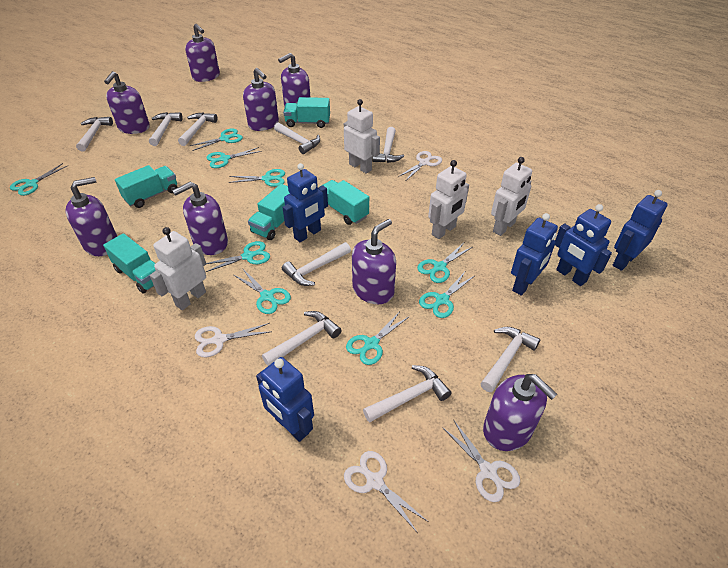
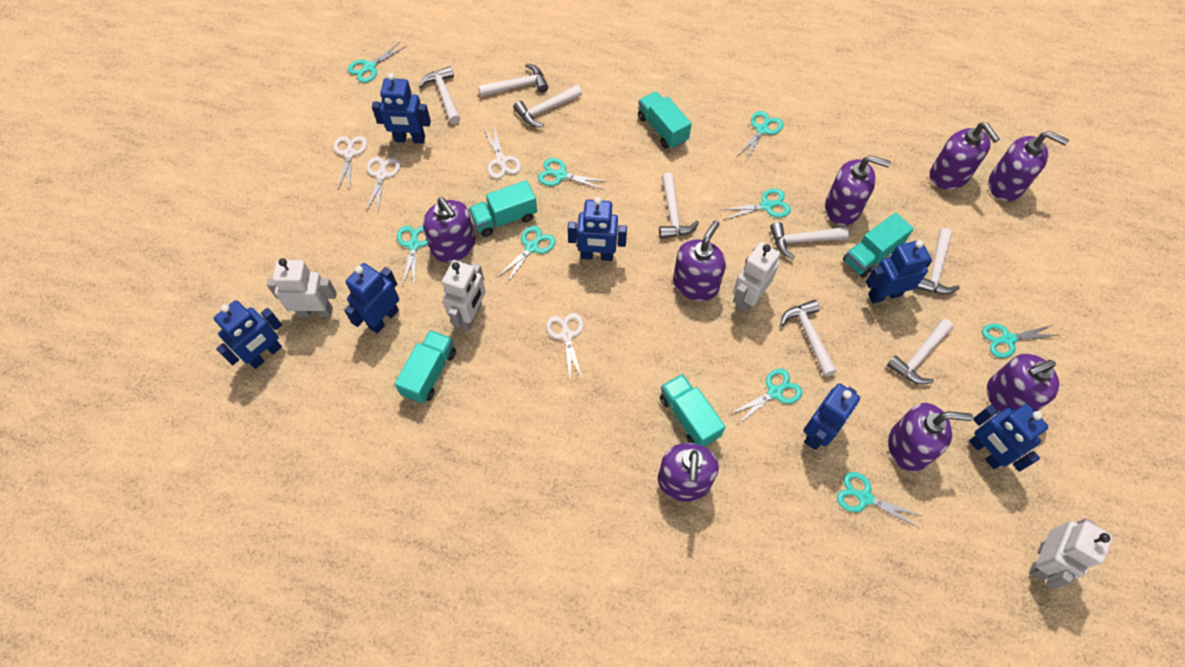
blue robot: 5 -> 7
white hammer: 9 -> 8

